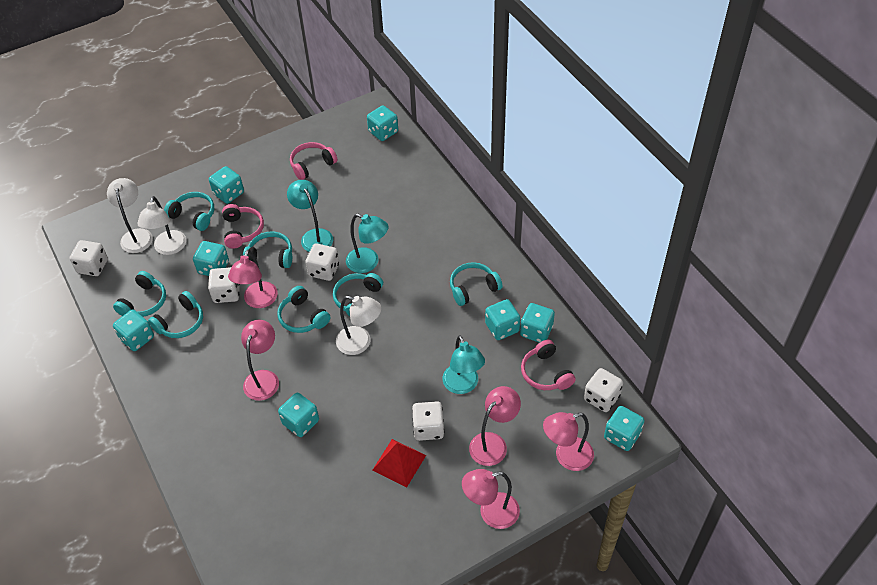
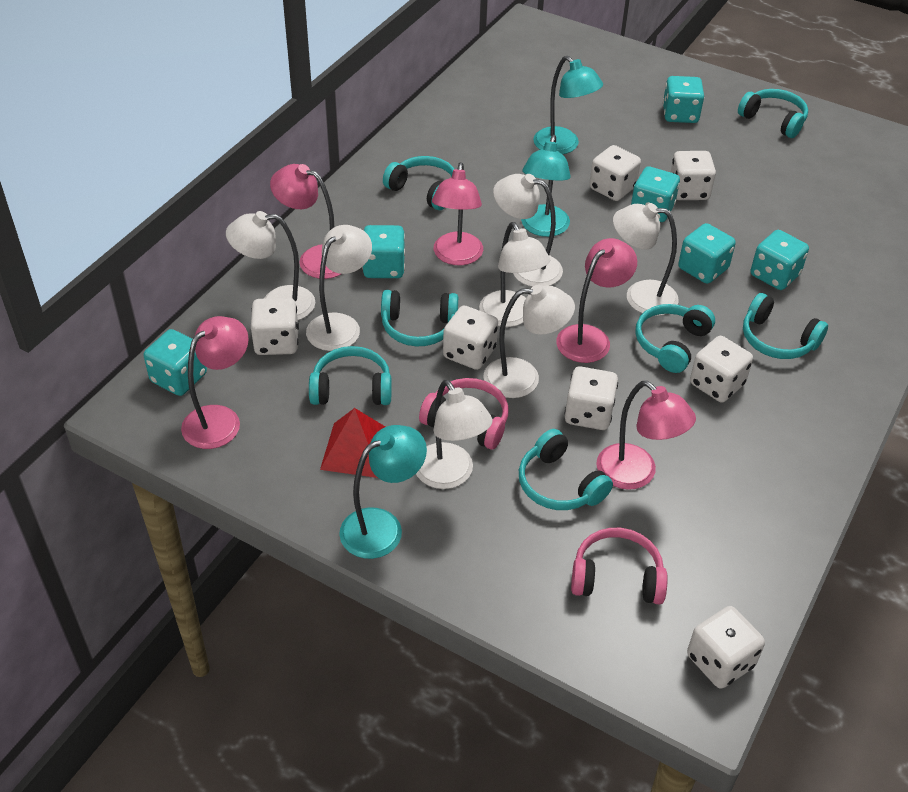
pink headphones: 3 -> 2
turquoise dice: 8 -> 6
white dice: 5 -> 7
white lamp: 3 -> 7

